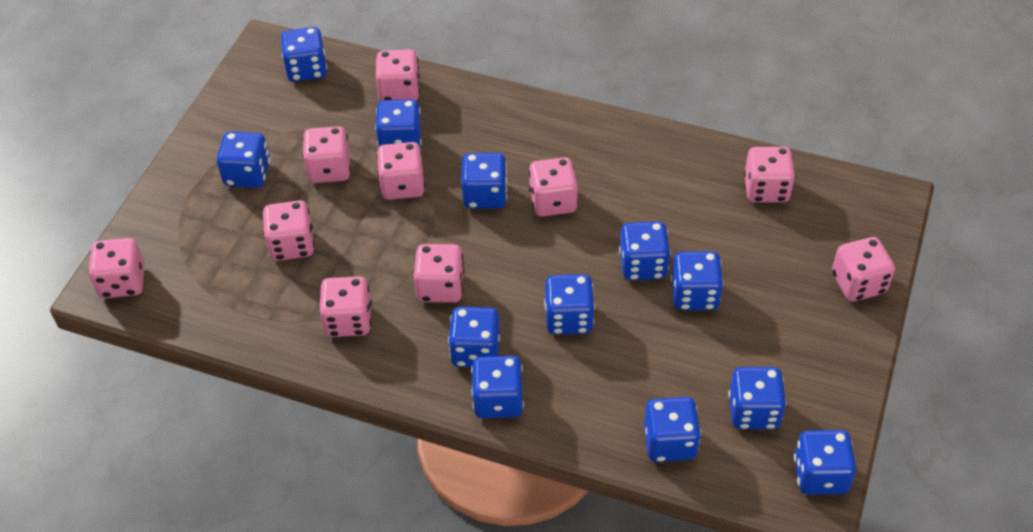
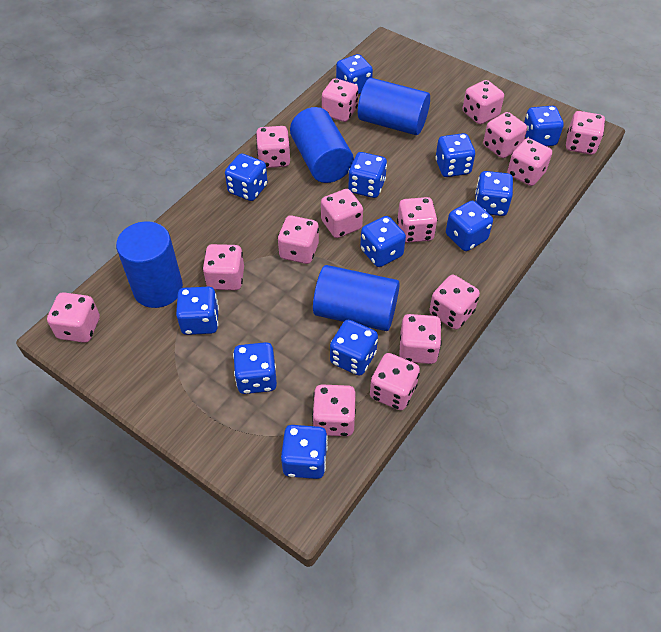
blue cylinder: 0 -> 4
pink dice: 10 -> 15

